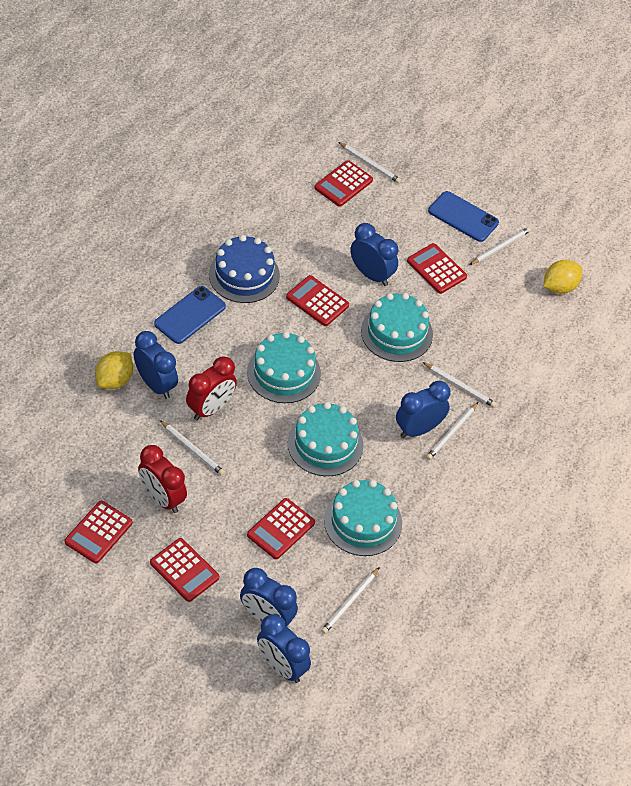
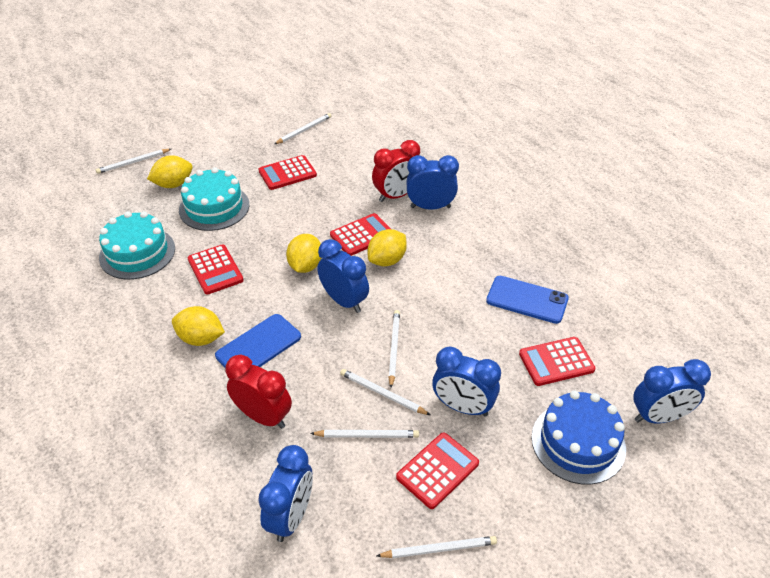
red calculator: 6 -> 5
turquoise cake: 4 -> 2
yellow lemon: 2 -> 4

